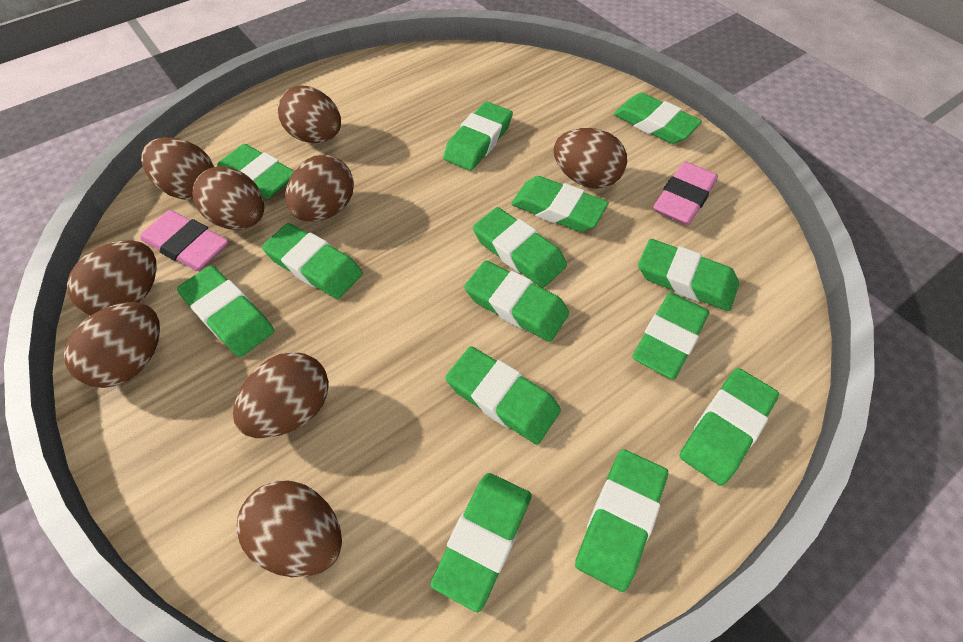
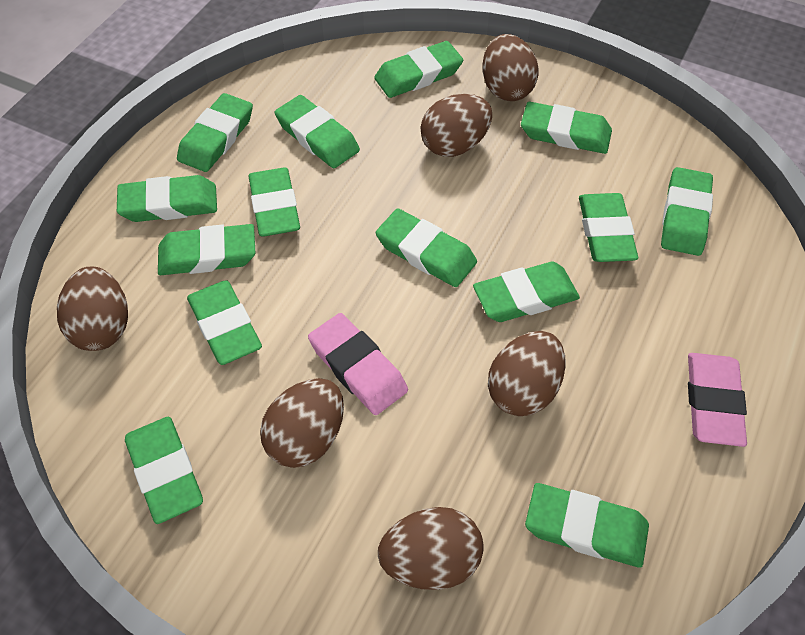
brown egg: 9 -> 6

